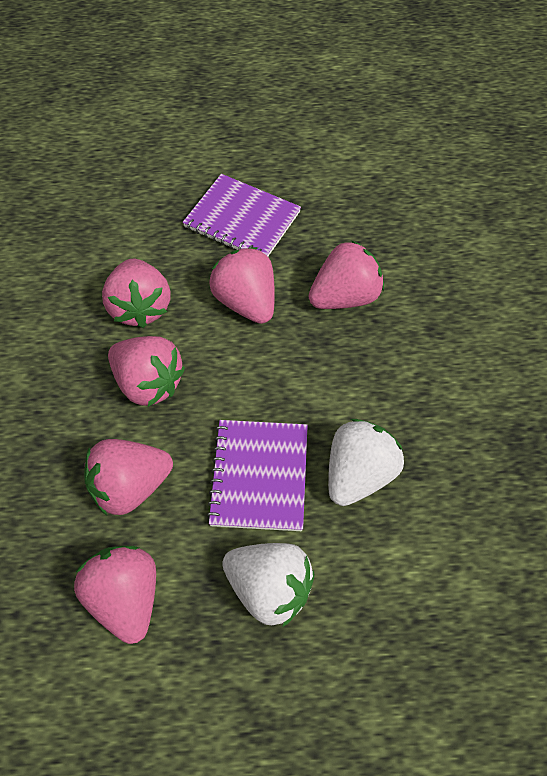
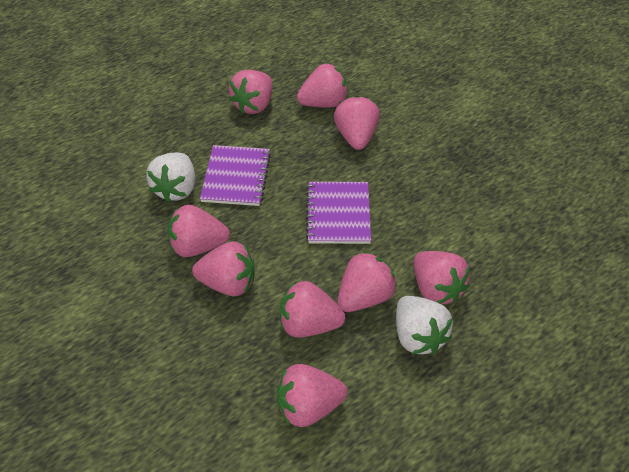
pink strawberry: 6 -> 9

